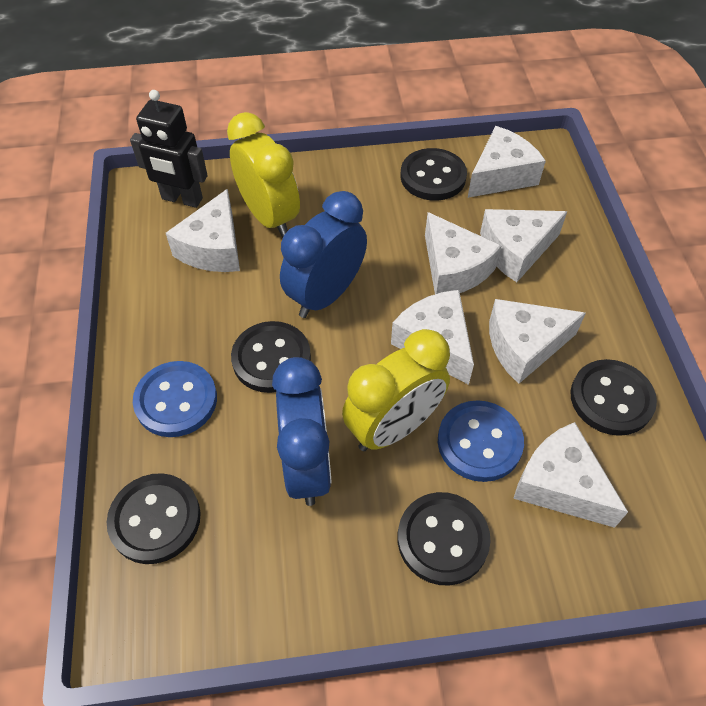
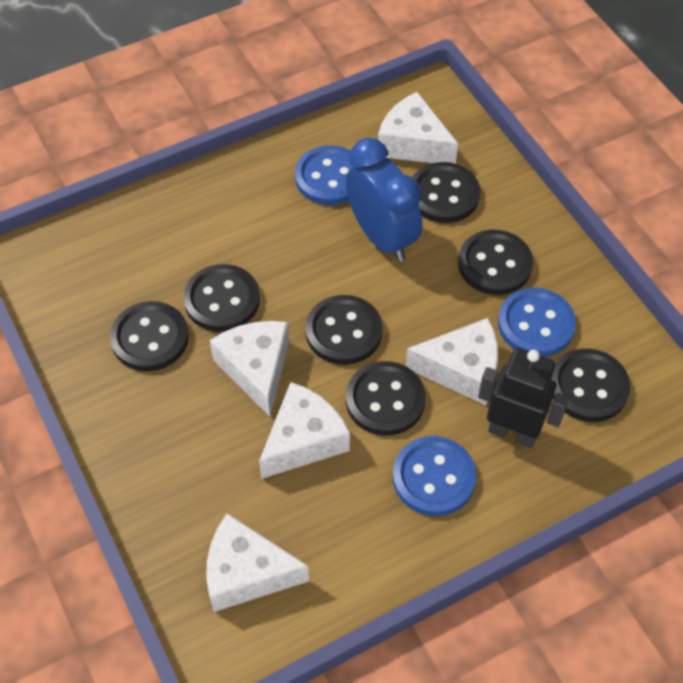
black button: 5 -> 7
blue button: 2 -> 3
blue clock: 2 -> 1
white cheese: 7 -> 5
yellow clock: 2 -> 0

